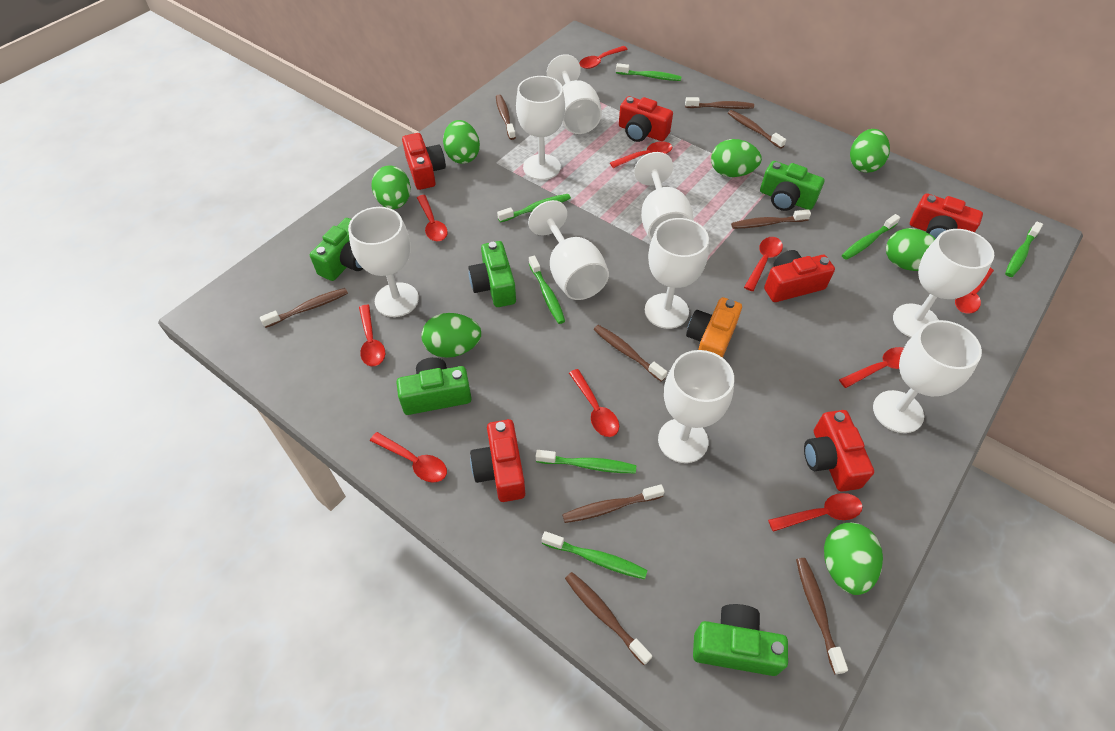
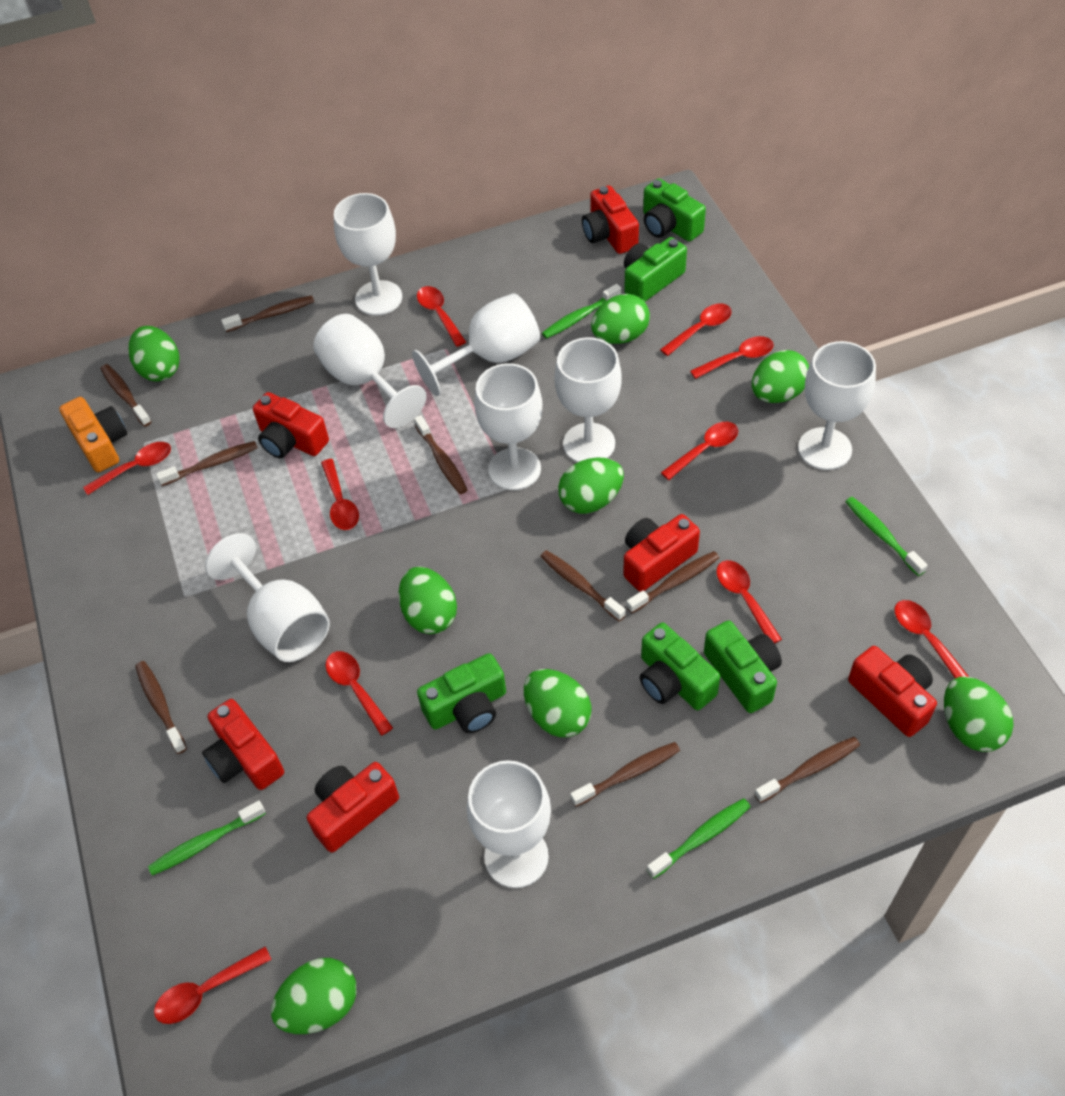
green egg: 7 -> 8
green toothbrush: 7 -> 4
white goblet: 9 -> 8

